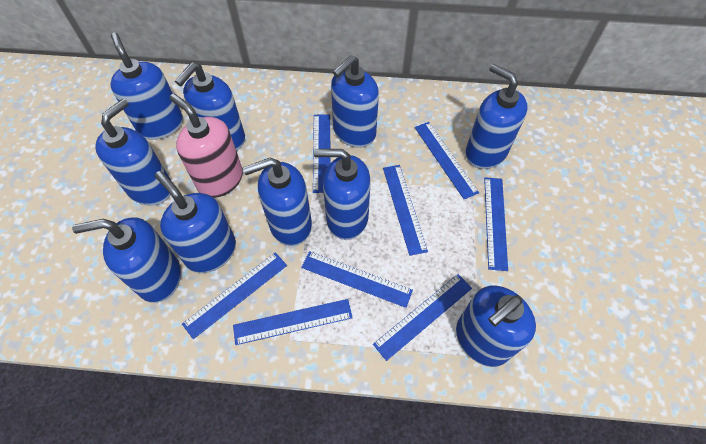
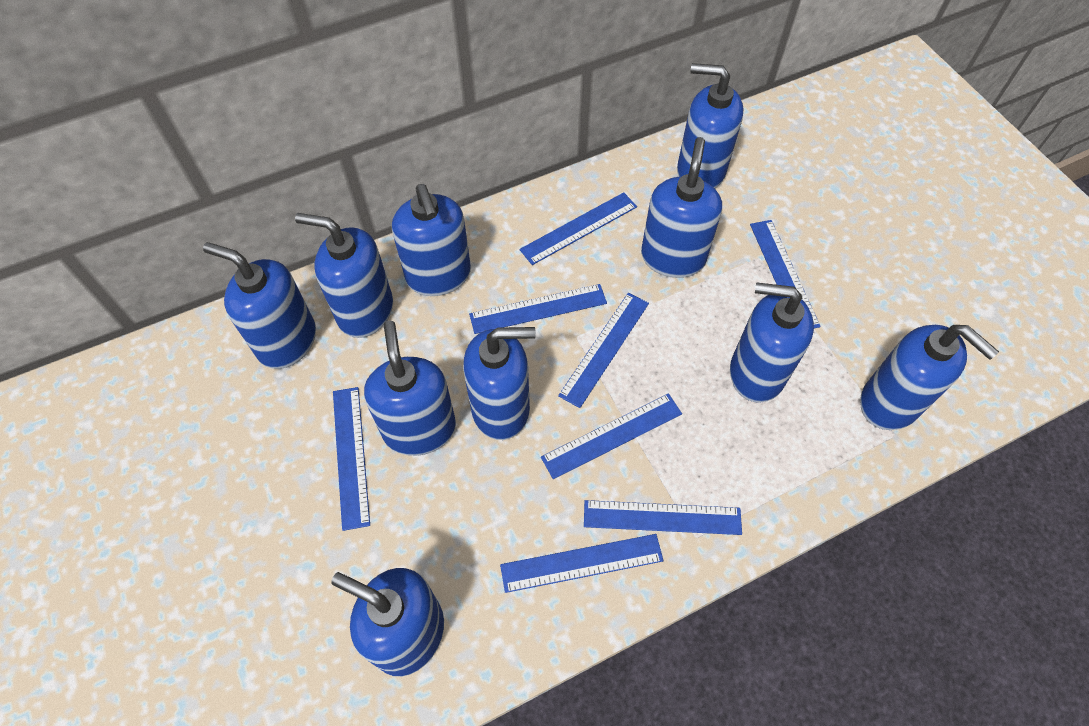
pink soap dispenser: 1 -> 0

